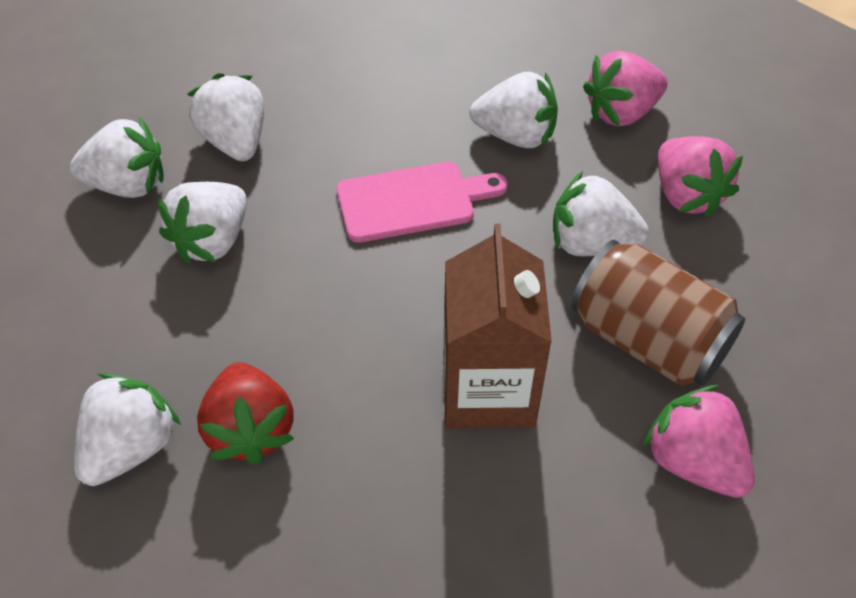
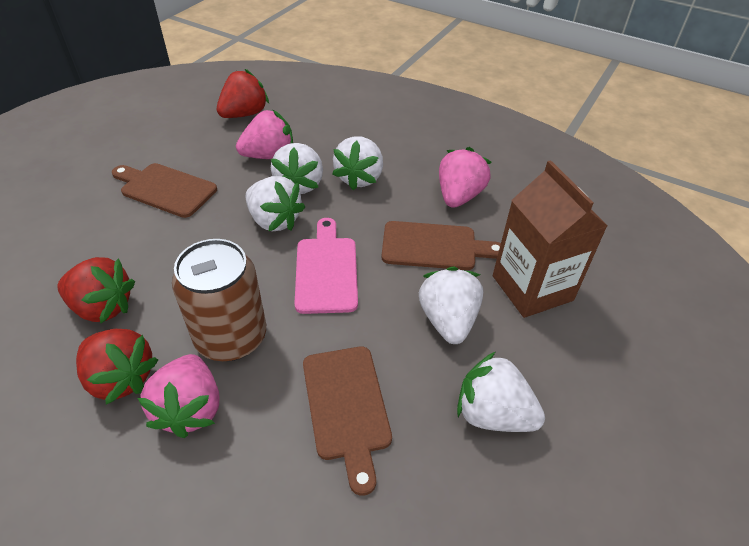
brown cutting board: 0 -> 3
red strawberry: 1 -> 3
white strawberry: 6 -> 5

